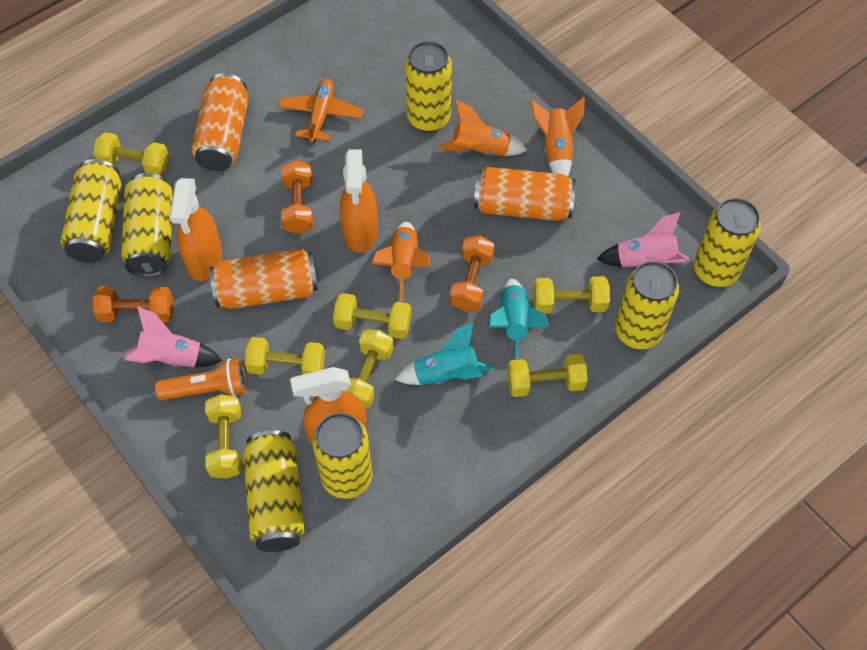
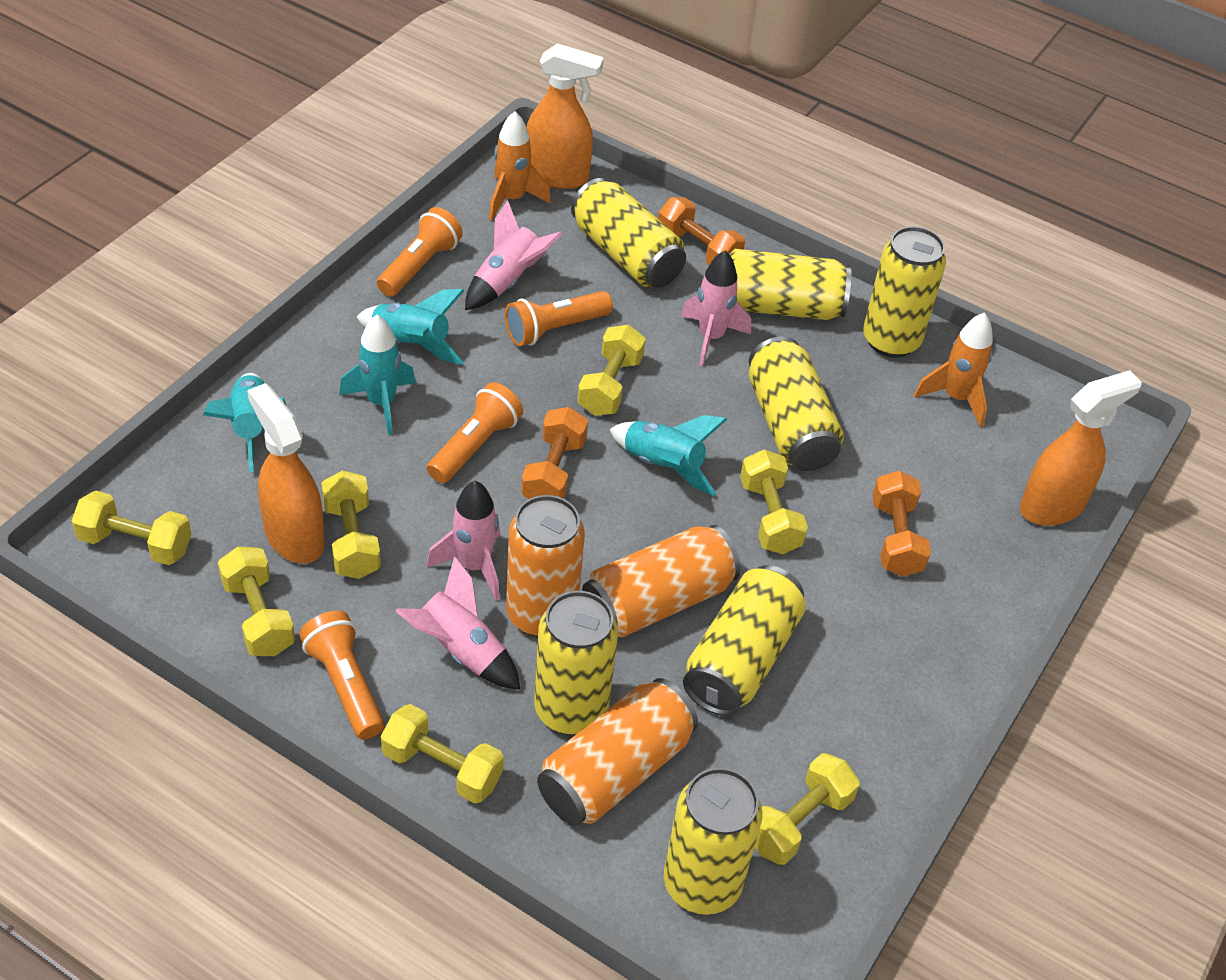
orange flashlight: 1 -> 4
orange plane: 1 -> 0
orange rocket: 3 -> 2
pink rocket: 2 -> 4
turquoise rocket: 2 -> 4

